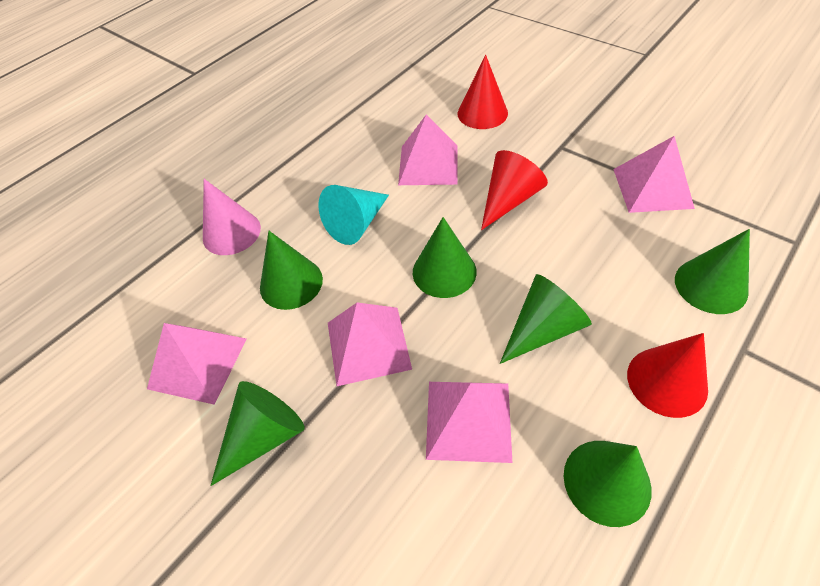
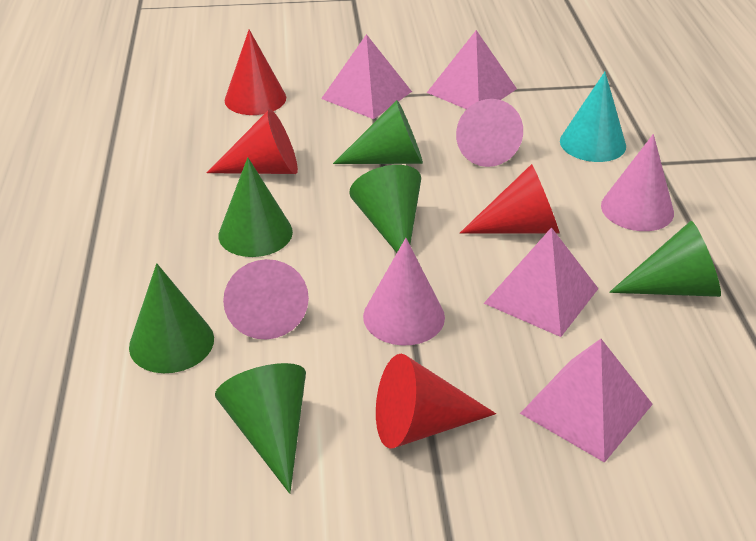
pink cone: 1 -> 4
pink pyramid: 5 -> 4
red cone: 3 -> 4

